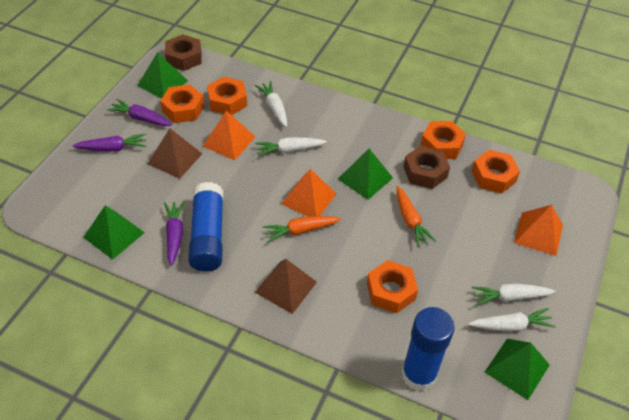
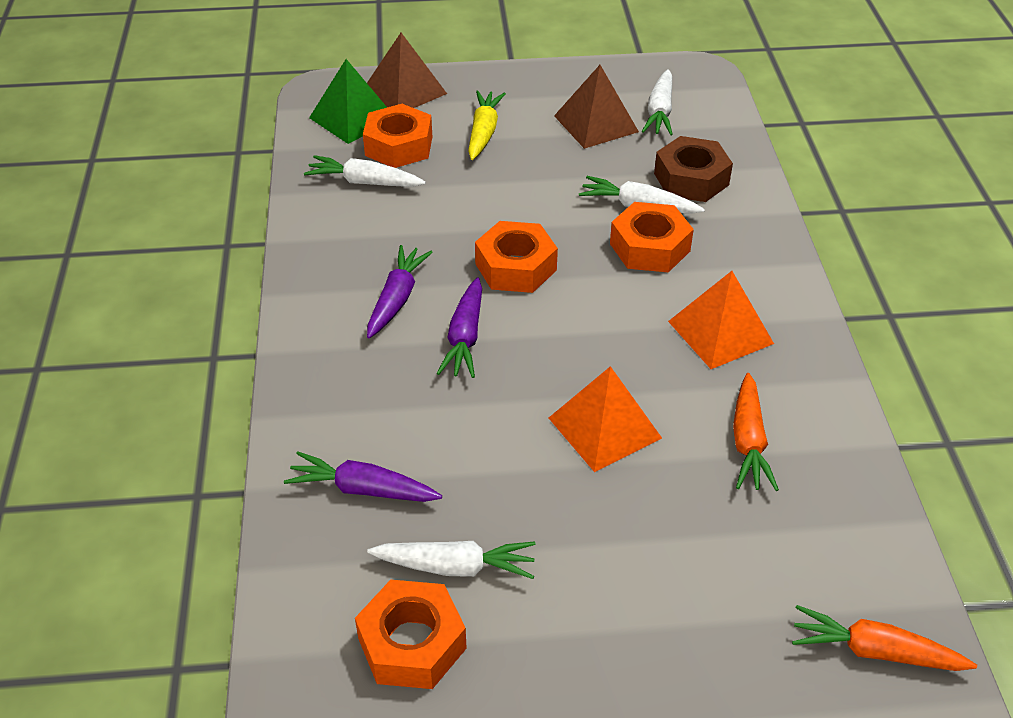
blue glue stick: 2 -> 0
brown nut: 2 -> 1
green pyramid: 4 -> 1
orange nut: 5 -> 4
orange pyramid: 3 -> 2
yellow carrot: 0 -> 1

